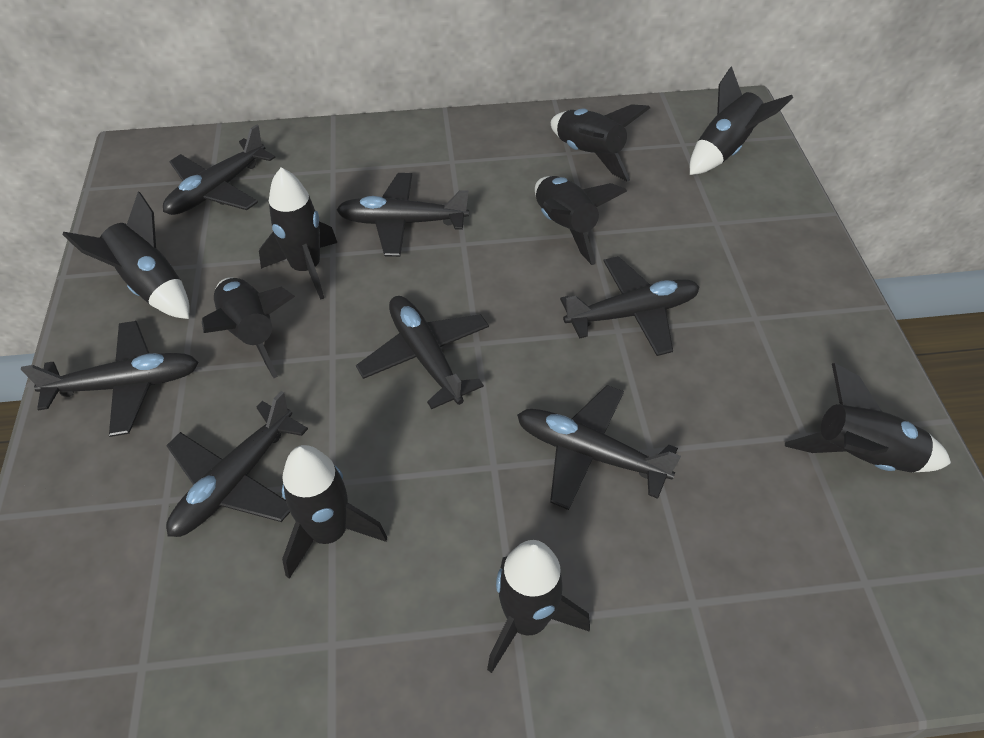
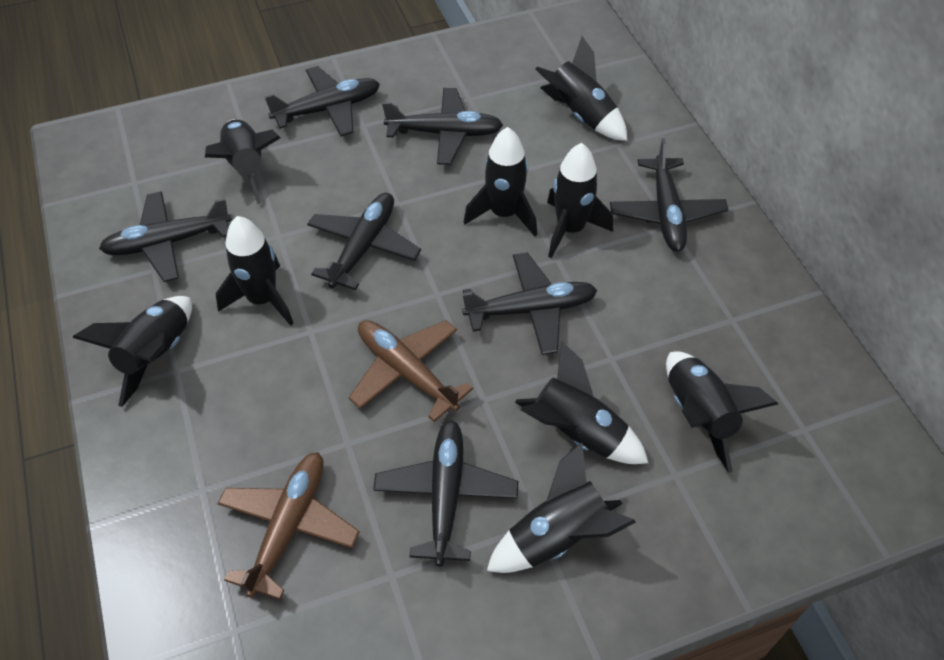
brown plane: 0 -> 2

